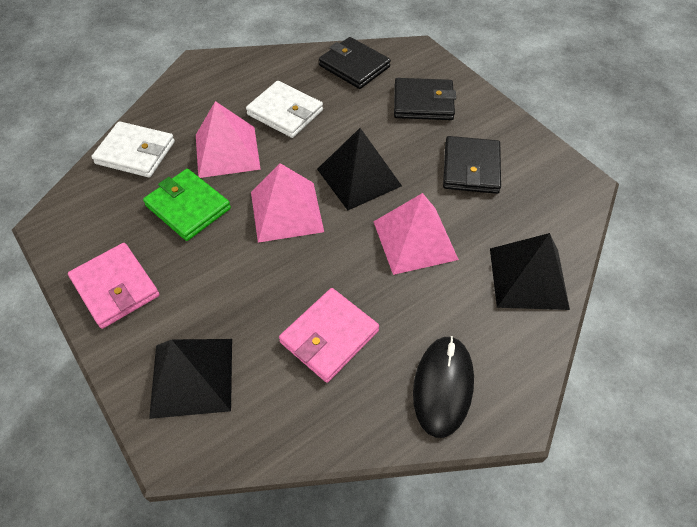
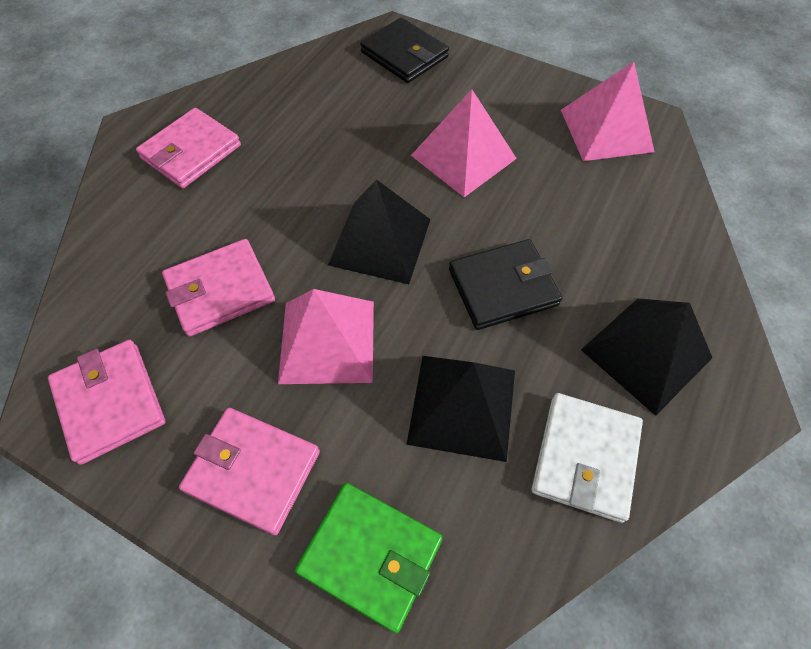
black mouse: 1 -> 0
black wallet: 3 -> 2
pink wallet: 2 -> 4
white wallet: 2 -> 1

